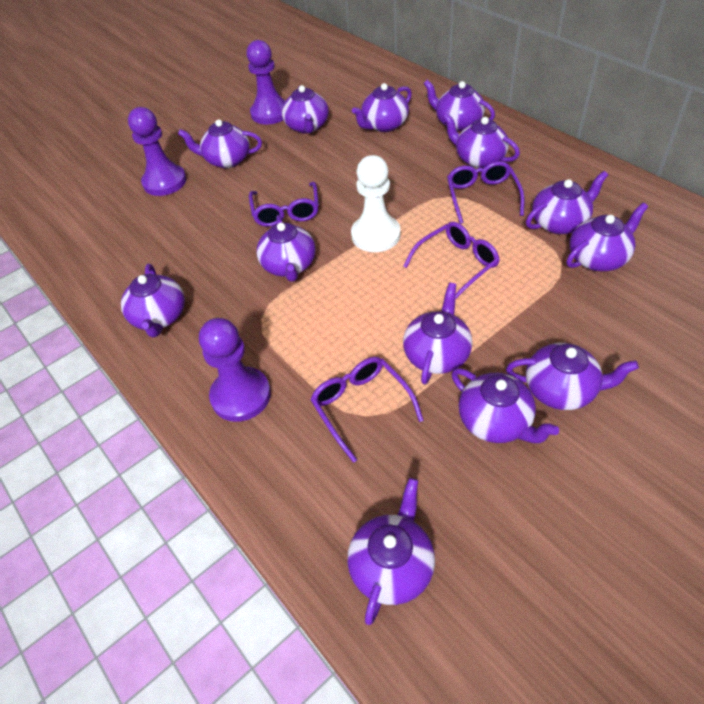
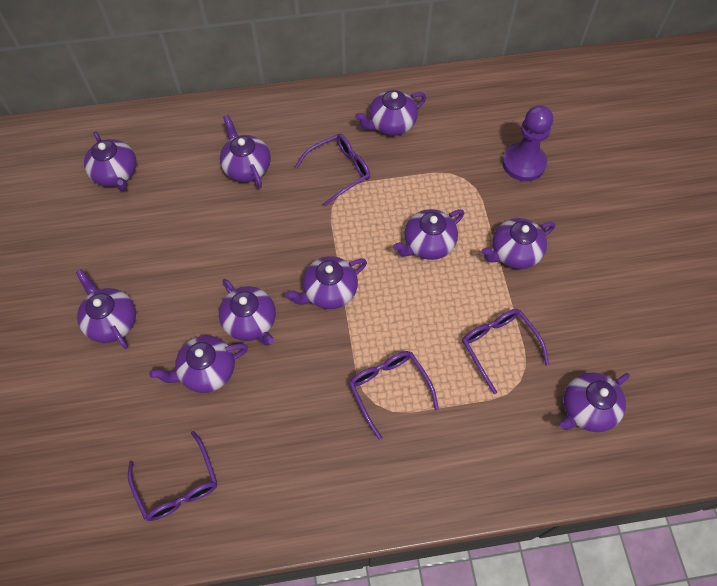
purple pawn: 3 -> 1
purple teapot: 13 -> 10
white pawn: 1 -> 0

